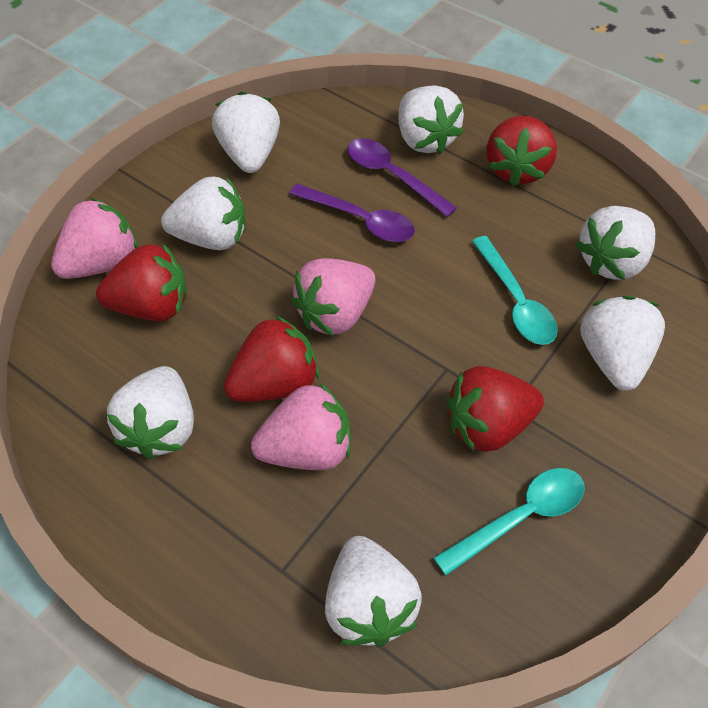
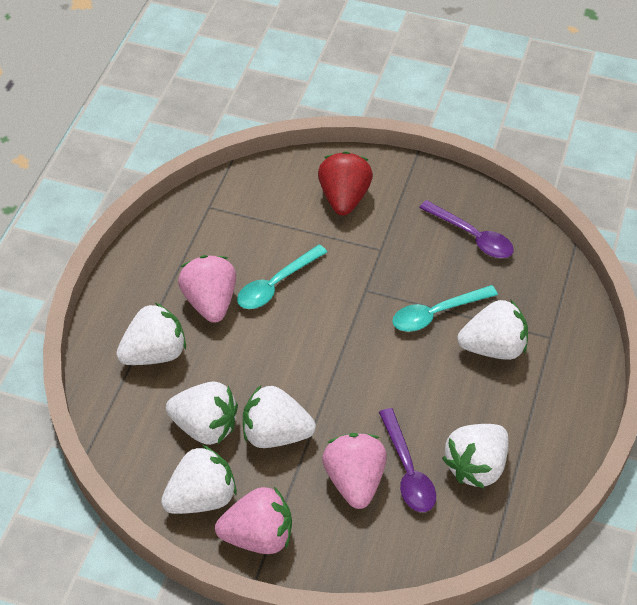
red strawberry: 4 -> 1
white strawberry: 7 -> 6

